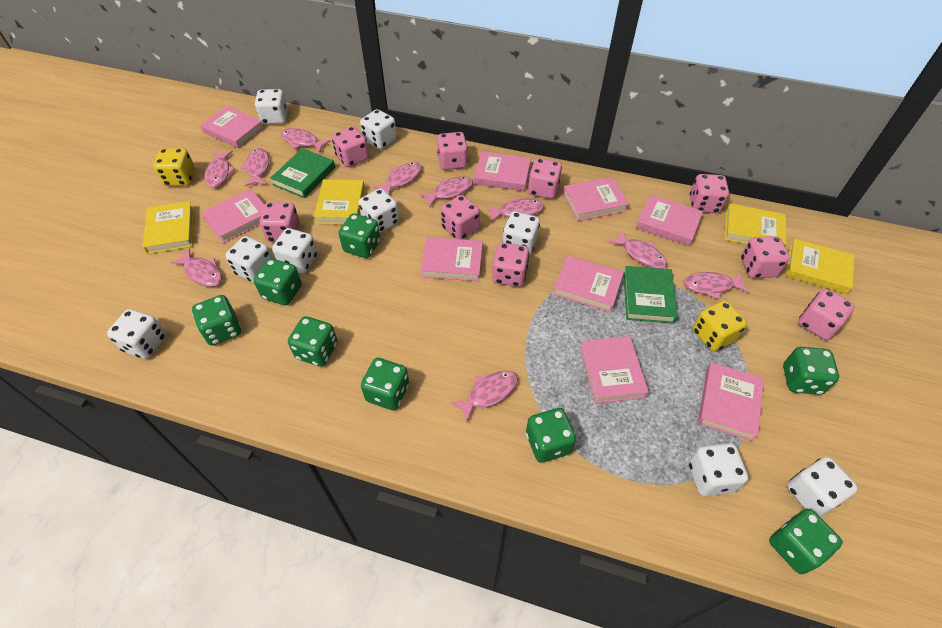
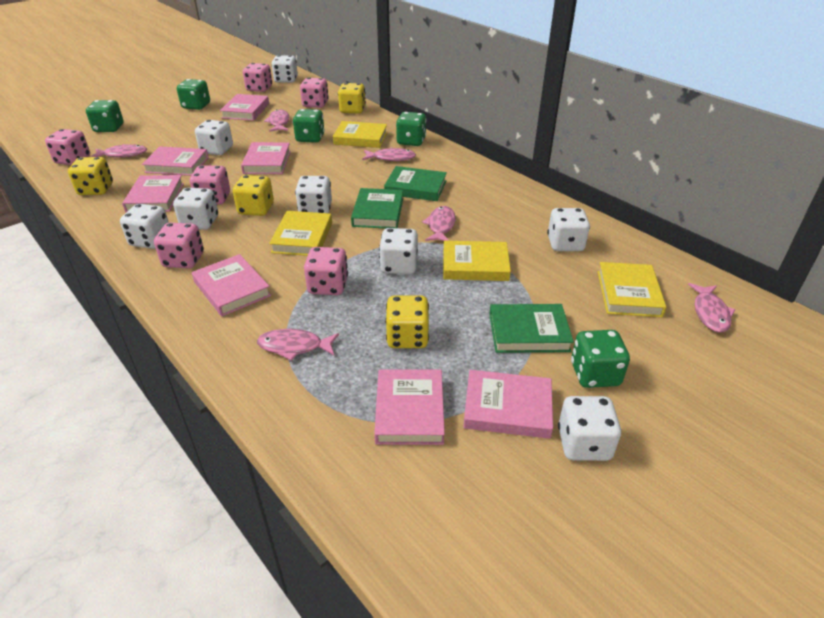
green book: 2 -> 3
green dice: 8 -> 5
pink book: 9 -> 7
pink dice: 9 -> 6
pink fish: 10 -> 6
white dice: 9 -> 8
yellow dice: 2 -> 4

